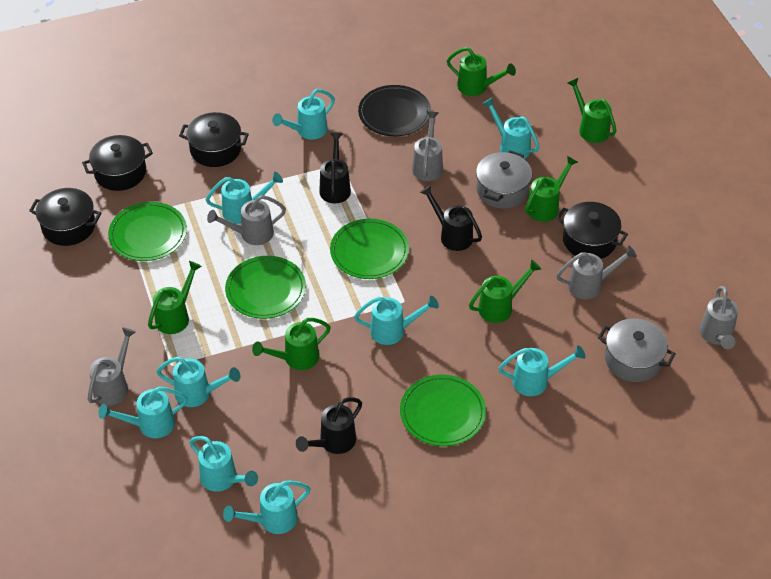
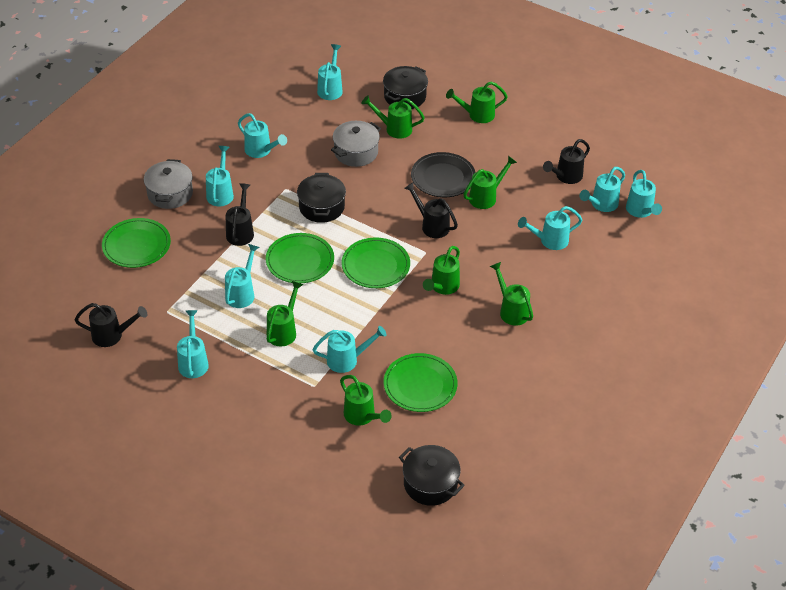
black pot: 4 -> 3
black watering can: 3 -> 4
green watering can: 6 -> 7
grey watering can: 5 -> 0

